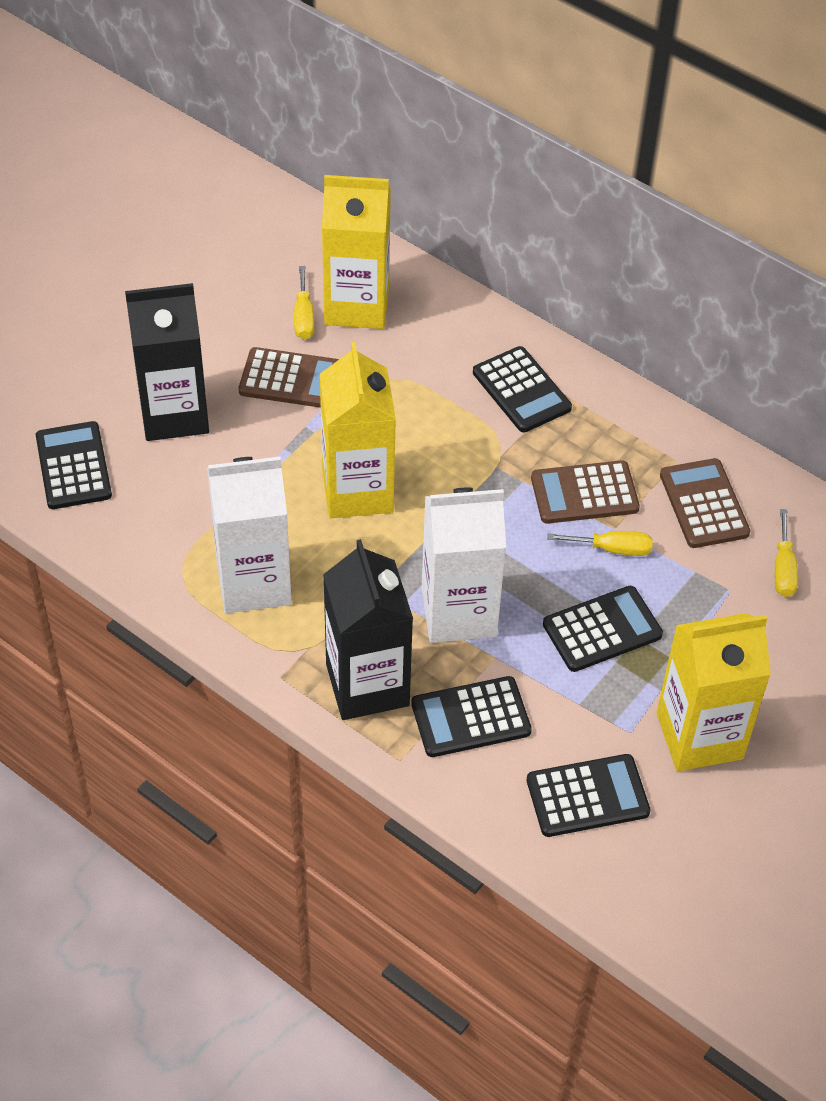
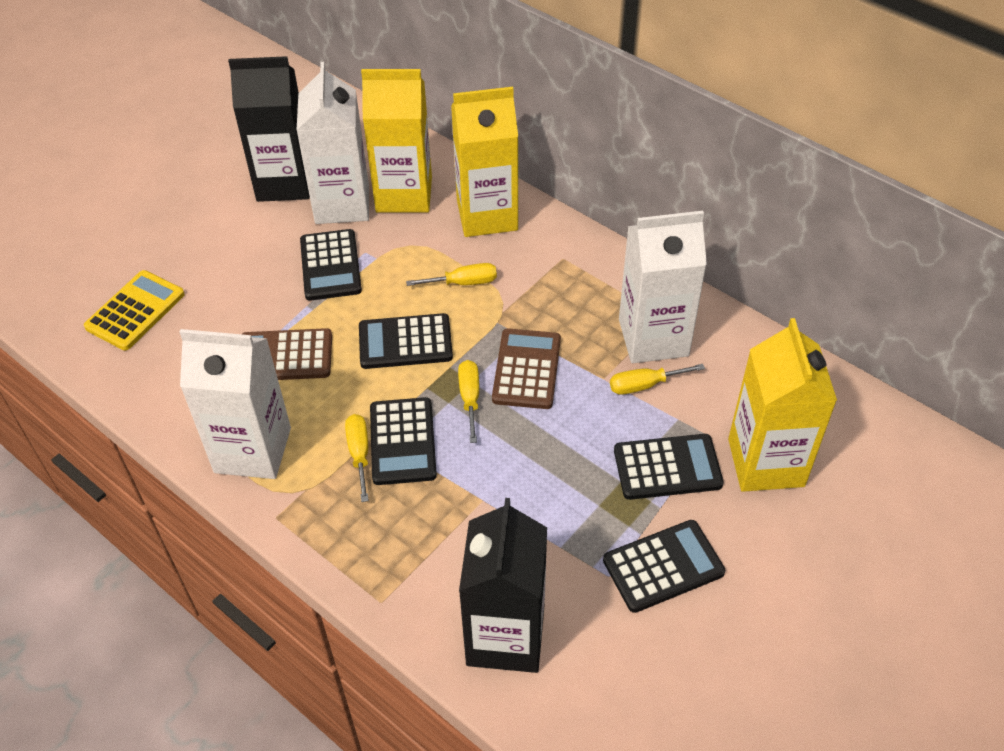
brown calculator: 3 -> 2
white carton: 2 -> 3
yellow calculator: 0 -> 1
yellow screwdriver: 3 -> 4

